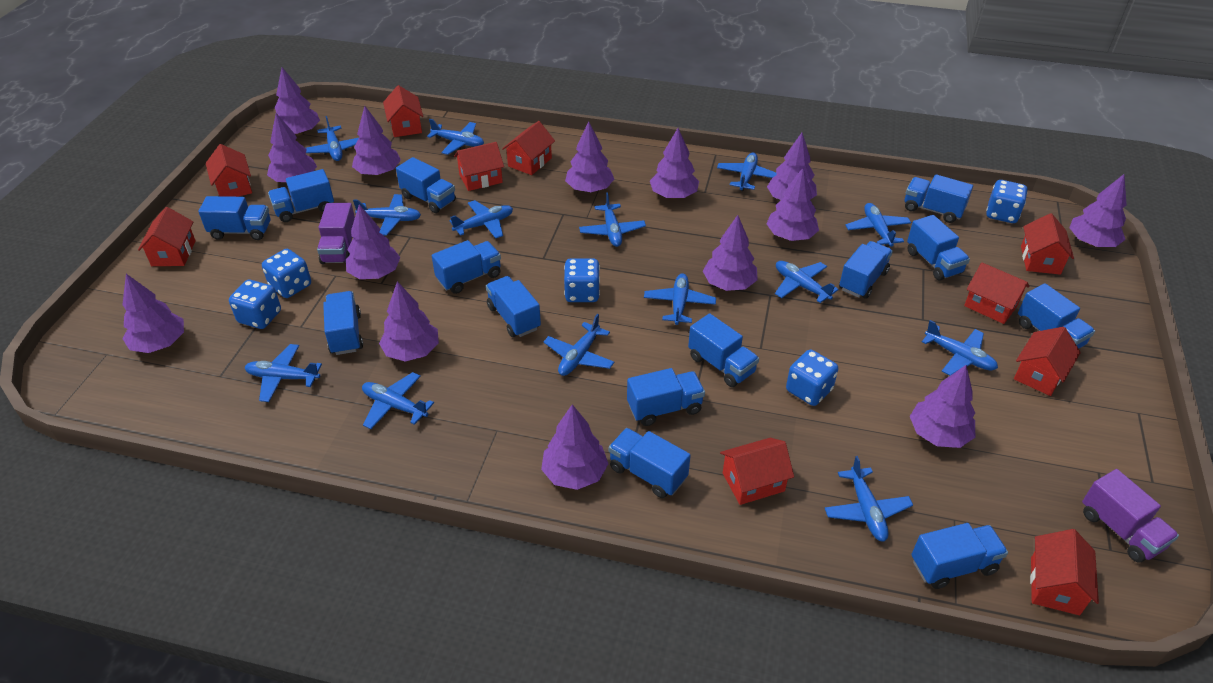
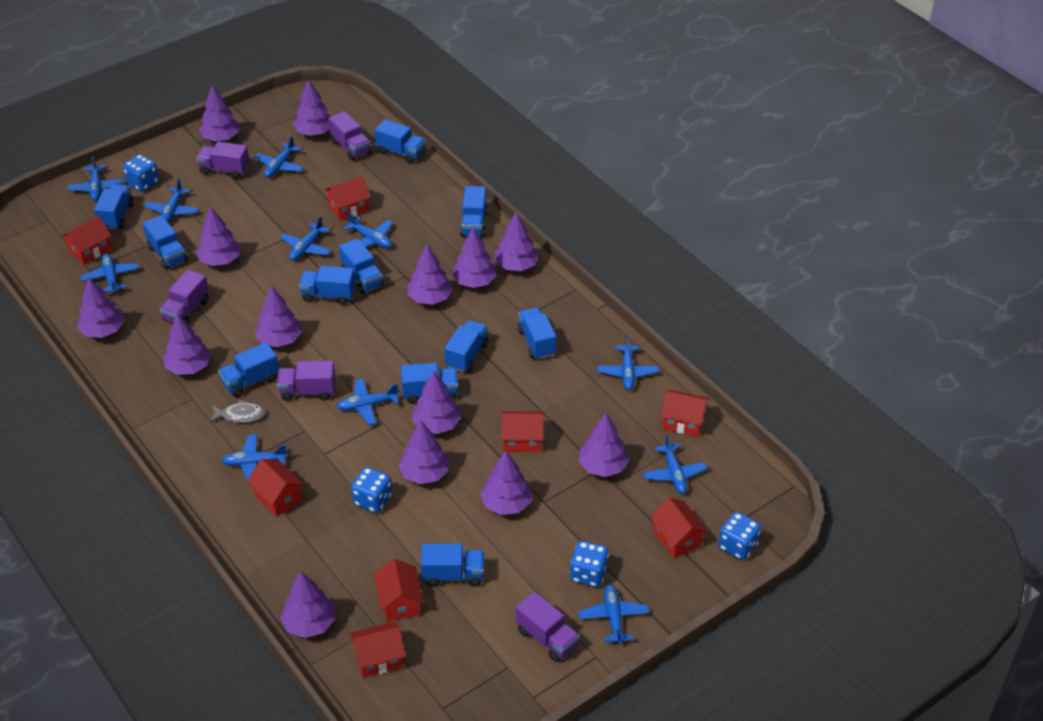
blue dice: 5 -> 4
blue plane: 14 -> 11
blue truck: 14 -> 11
grey fish: 0 -> 1
purple truck: 2 -> 5
red house: 10 -> 8

